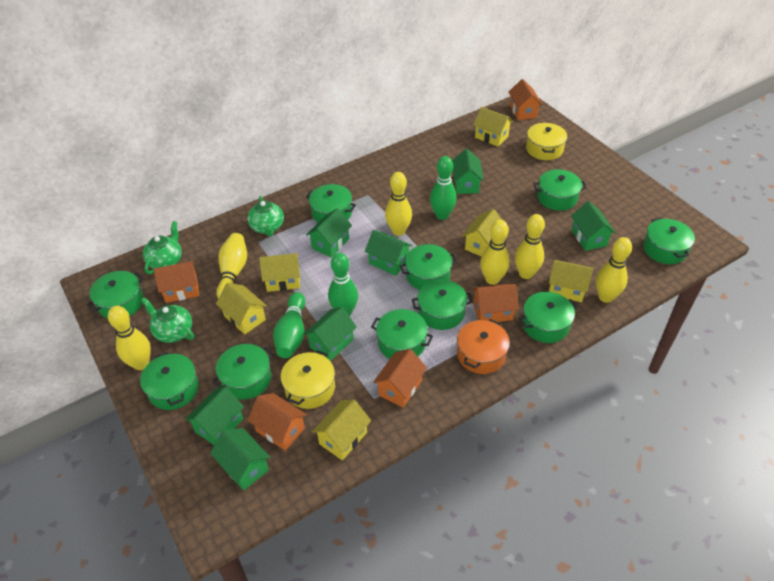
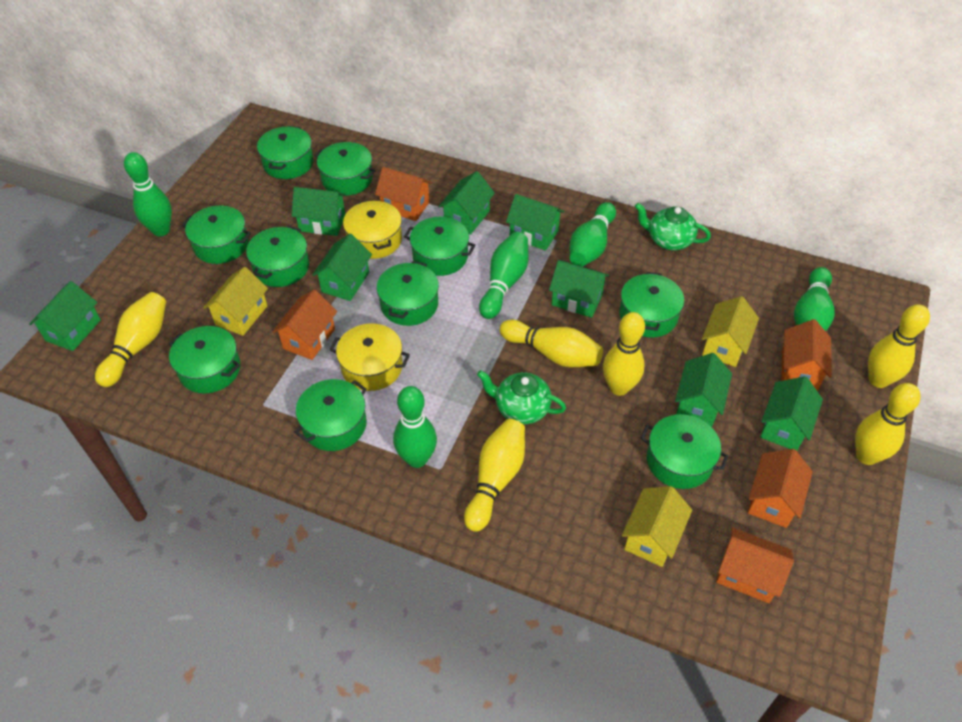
green bowling pin: 3 -> 5
green house: 7 -> 8
green teapot: 3 -> 2
orange pot: 1 -> 0
yellow house: 6 -> 3

